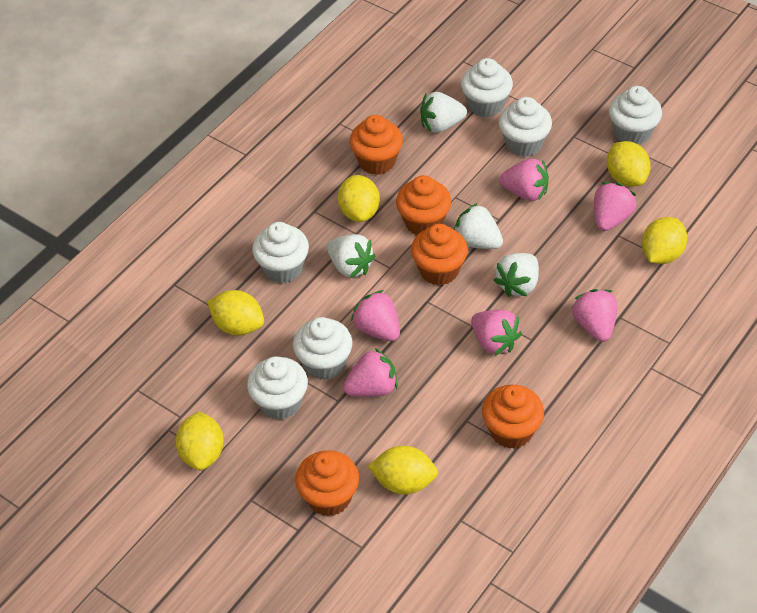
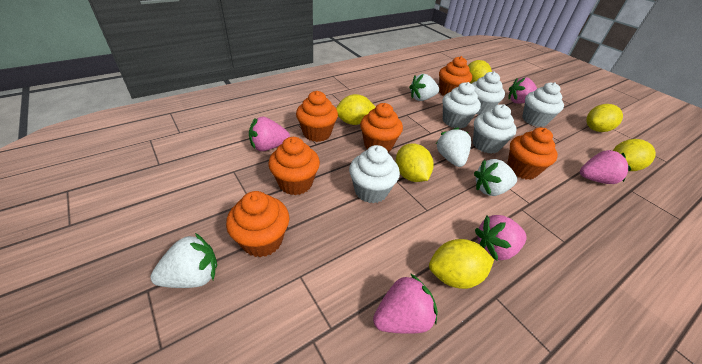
orange cupcake: 5 -> 6
pink strawberry: 6 -> 5
white cupcake: 6 -> 5

